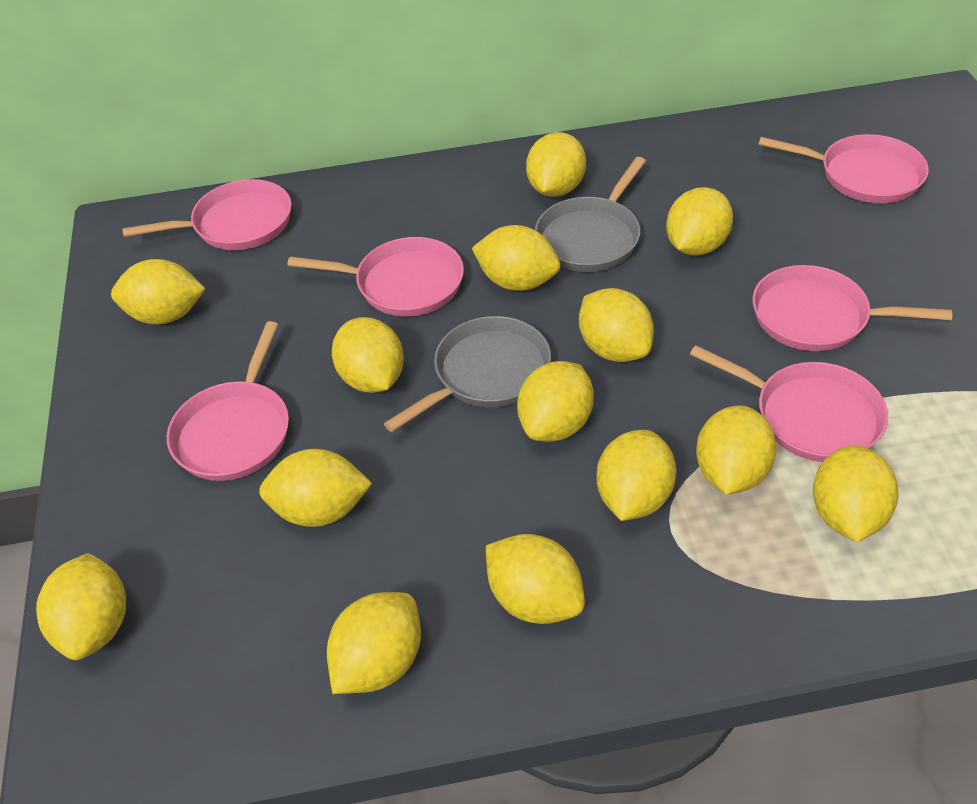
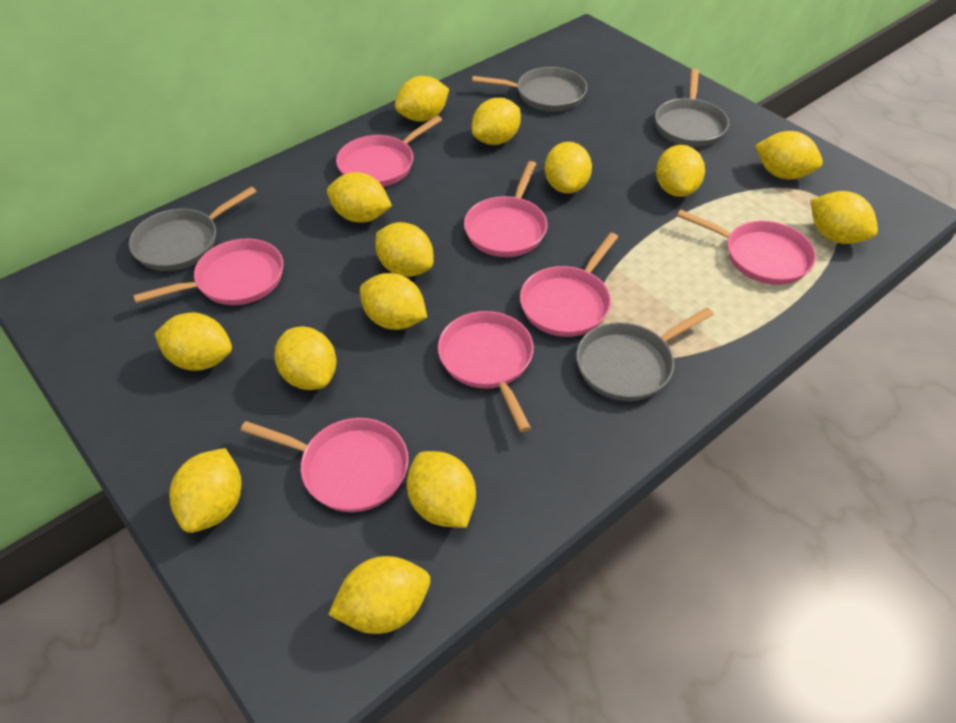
grey pan: 2 -> 4
pink pan: 6 -> 7

